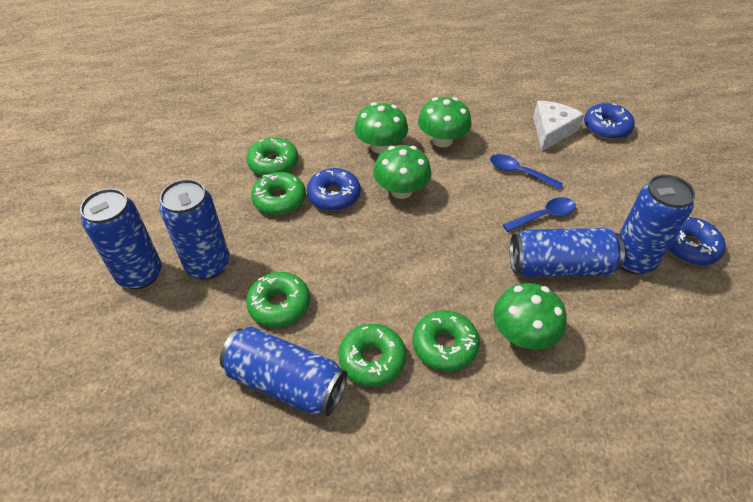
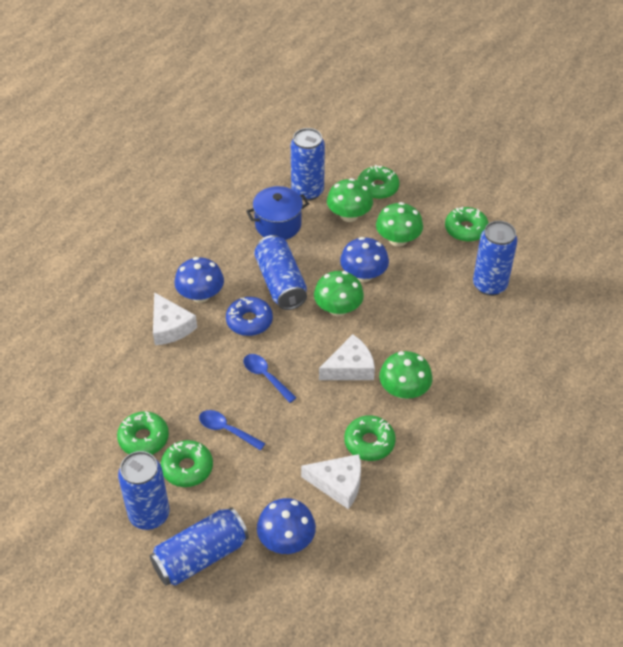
blue donut: 3 -> 1
blue mushroom: 0 -> 3
blue pot: 0 -> 1
white cheese: 1 -> 3

